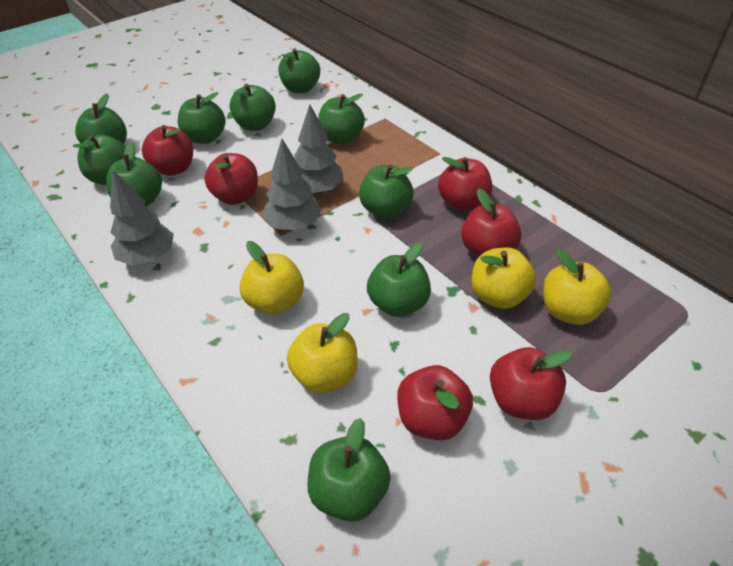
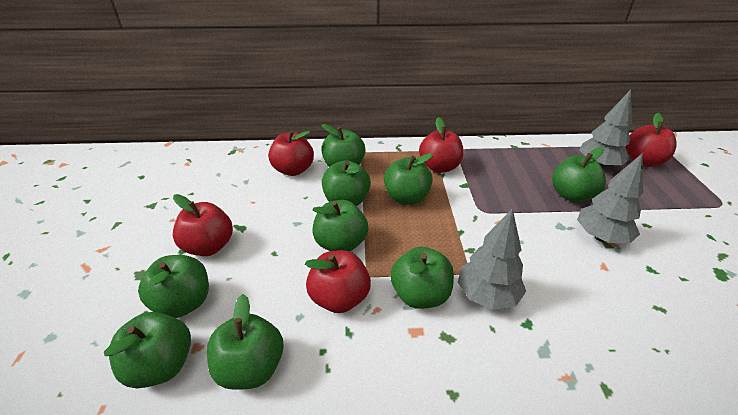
green apple: 10 -> 9
red apple: 6 -> 5
yellow apple: 4 -> 0

